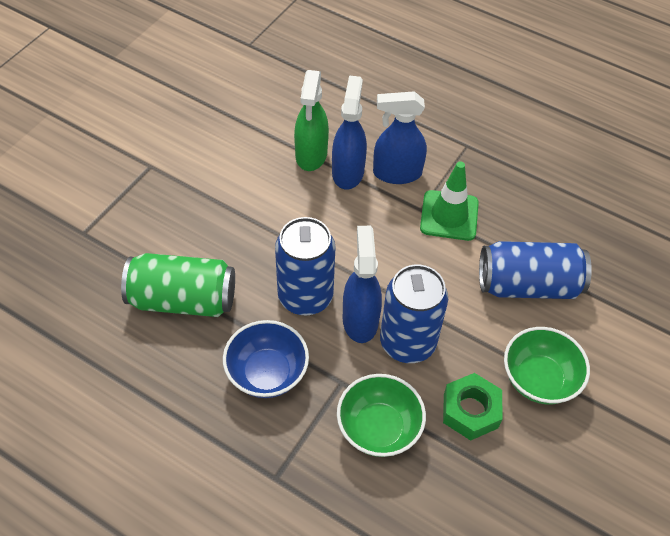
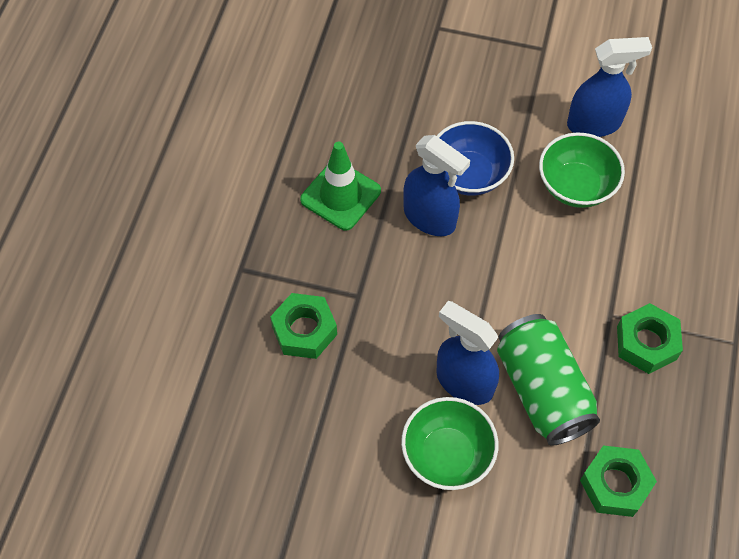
blue can: 3 -> 0
green nut: 1 -> 3
green spray bottle: 1 -> 0

